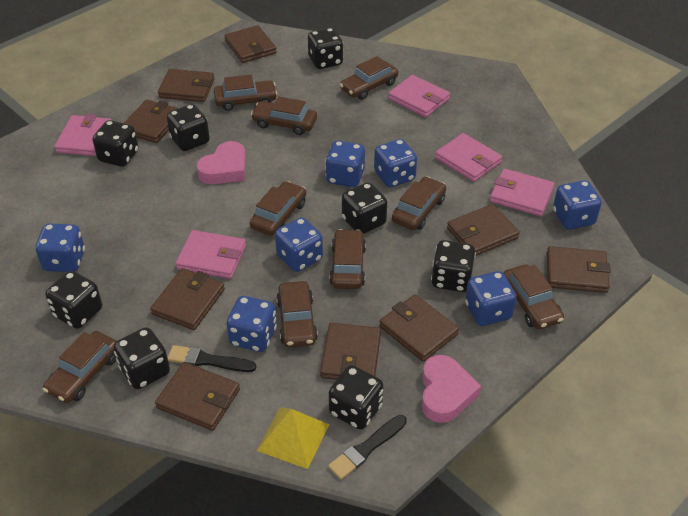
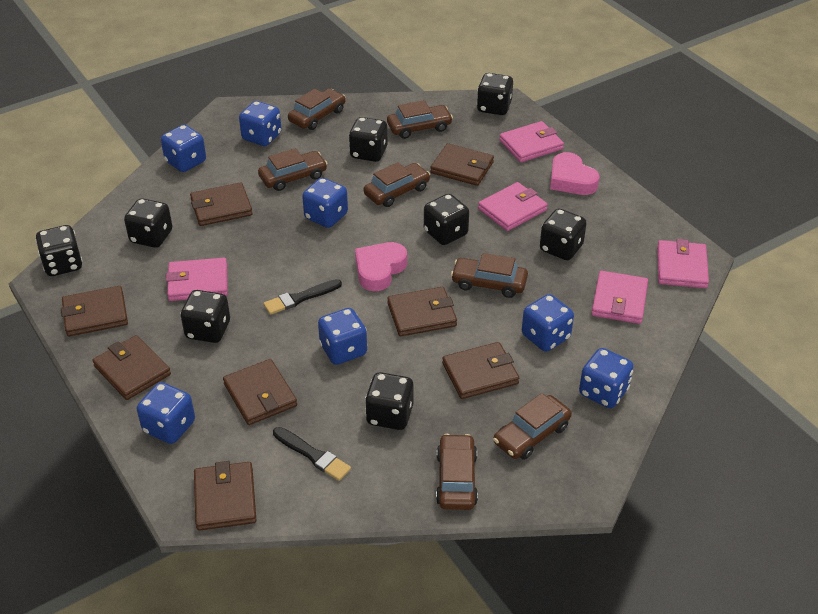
brown car: 9 -> 7
brown wallet: 9 -> 8
yellow pyramid: 1 -> 0

